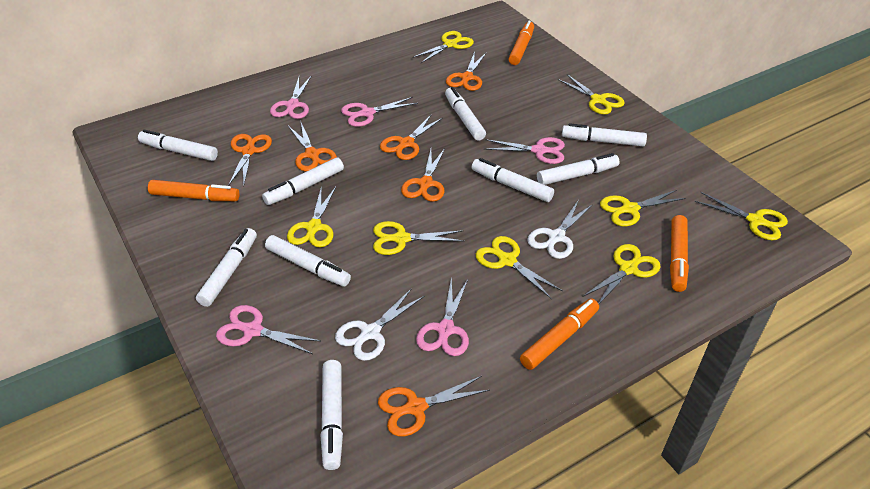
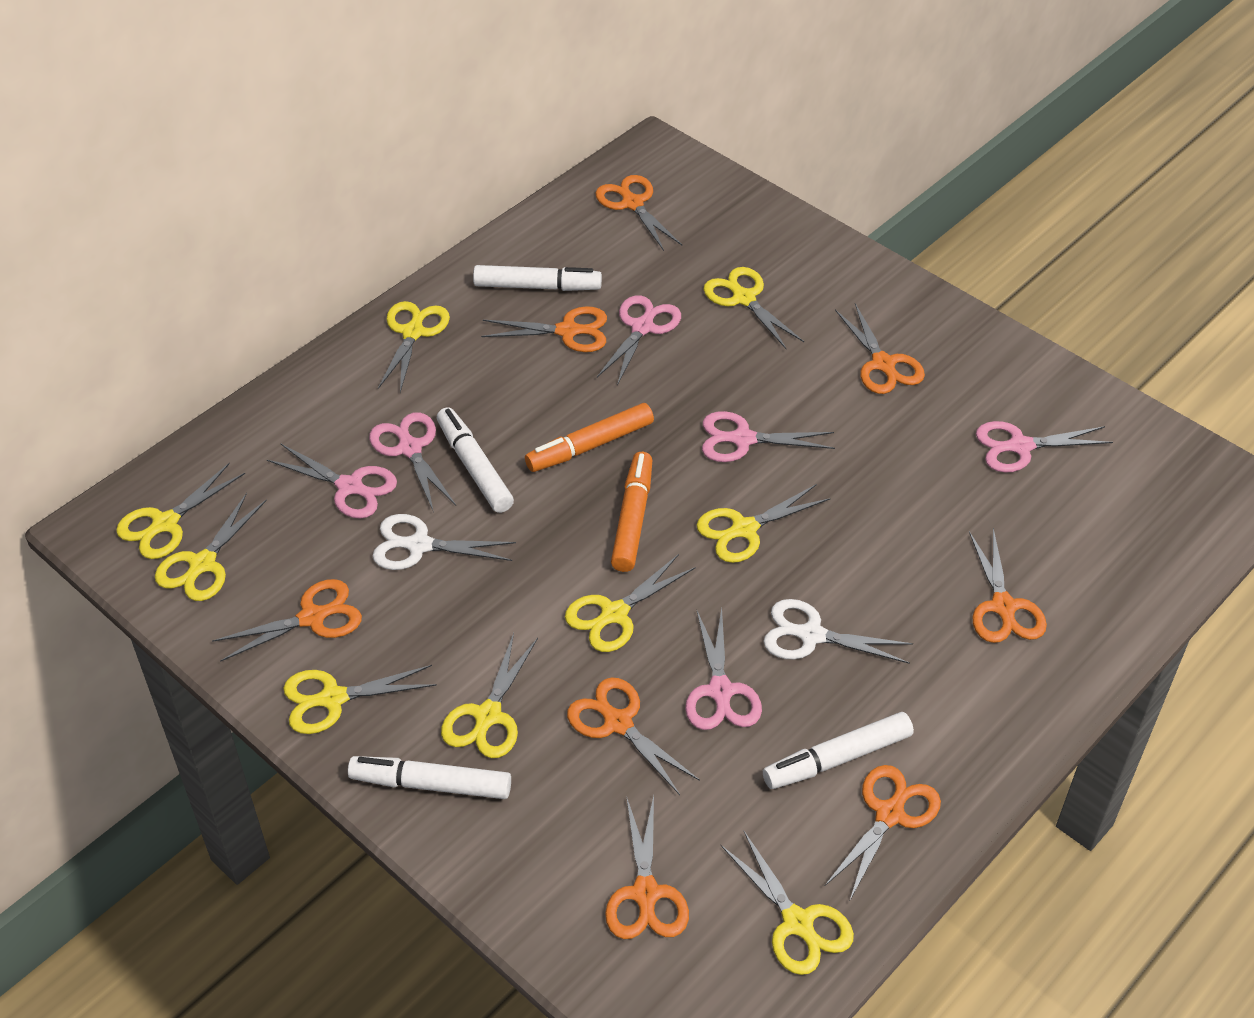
orange marker: 4 -> 2
orange scissors: 6 -> 8
pink scissors: 5 -> 6
white marker: 9 -> 4
yellow scissors: 8 -> 9

